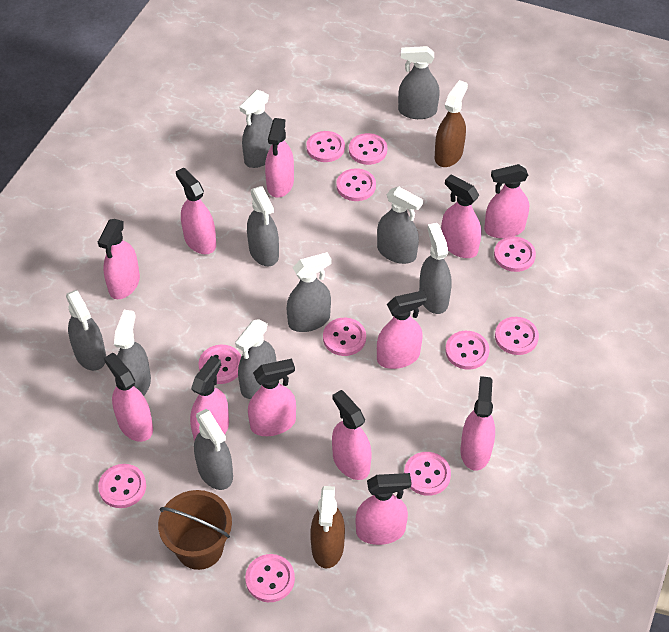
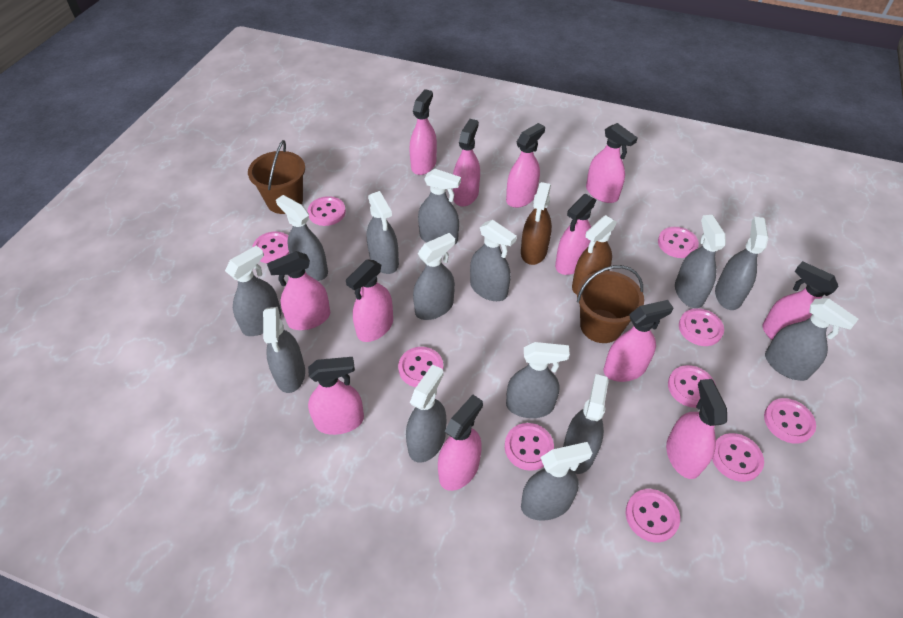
brown bucket: 1 -> 2
grey spray bottle: 10 -> 14
pink button: 11 -> 10

